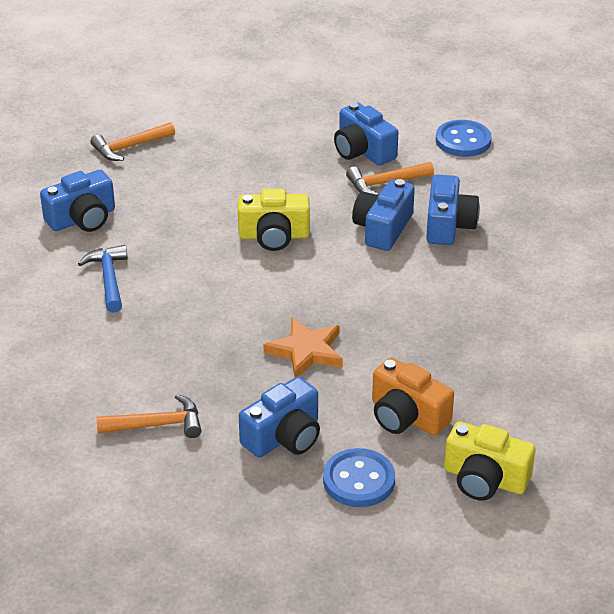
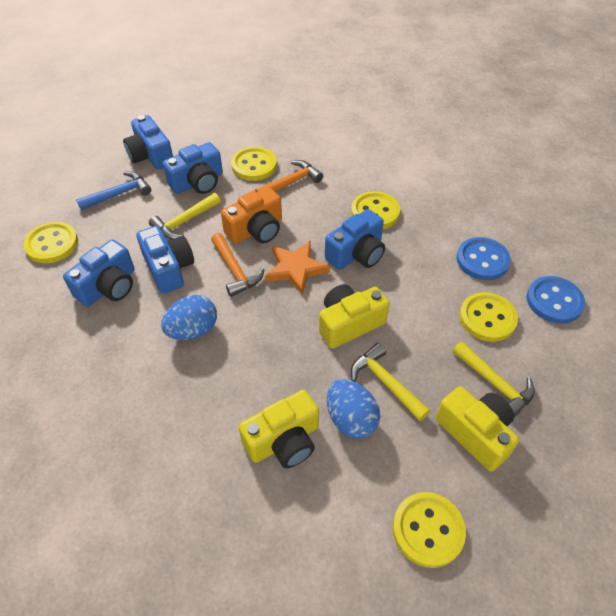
blue egg: 0 -> 2
orange hammer: 3 -> 2
yellow button: 0 -> 5
yellow camera: 2 -> 3
yellow hammer: 0 -> 3

